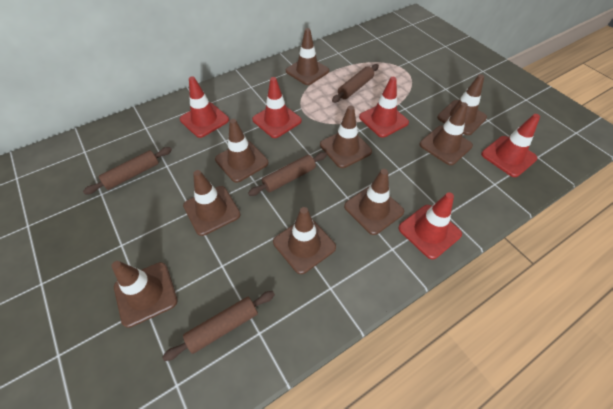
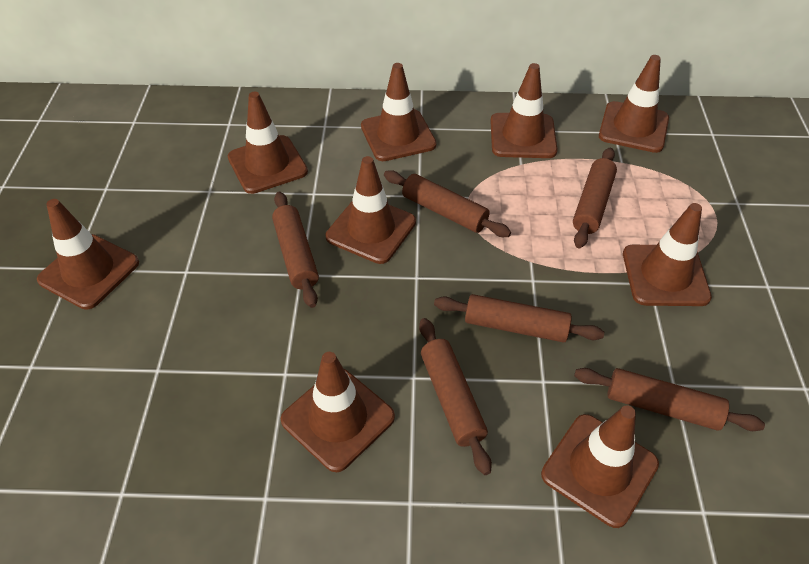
brown rolling pin: 4 -> 6
red traffic cone: 5 -> 0

